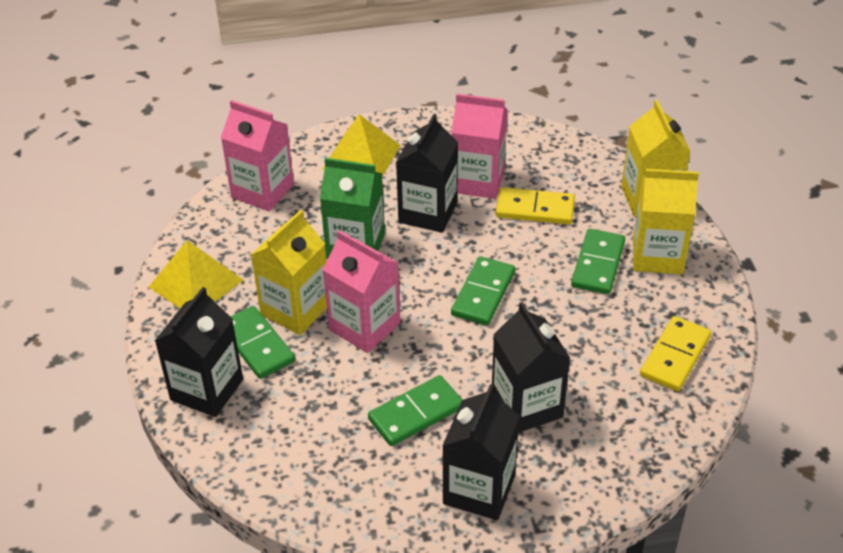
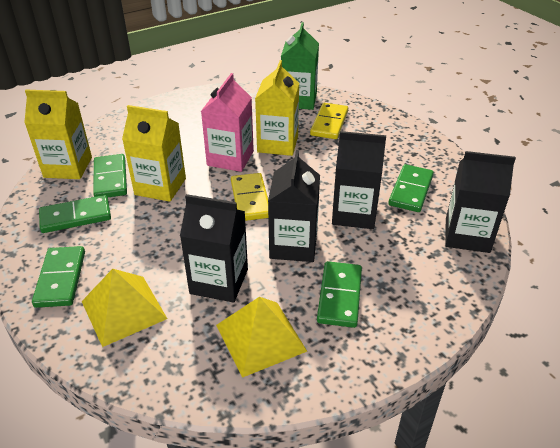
green domino: 4 -> 5
pink carton: 3 -> 1

